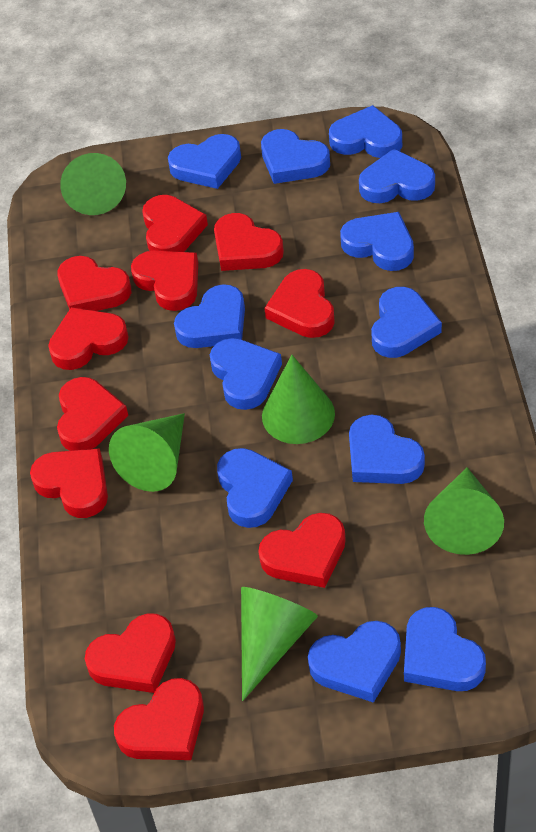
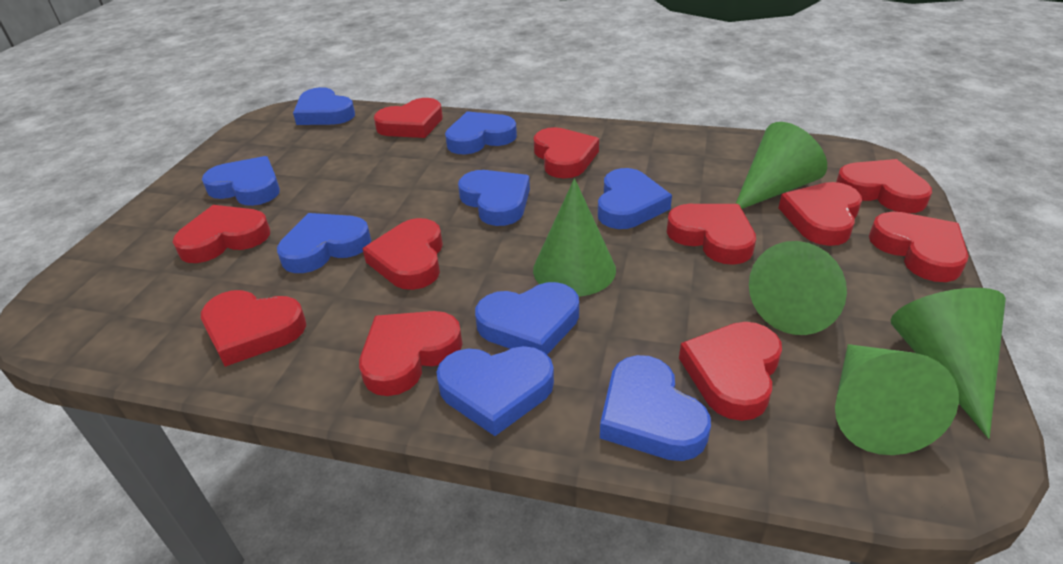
blue heart: 12 -> 9

